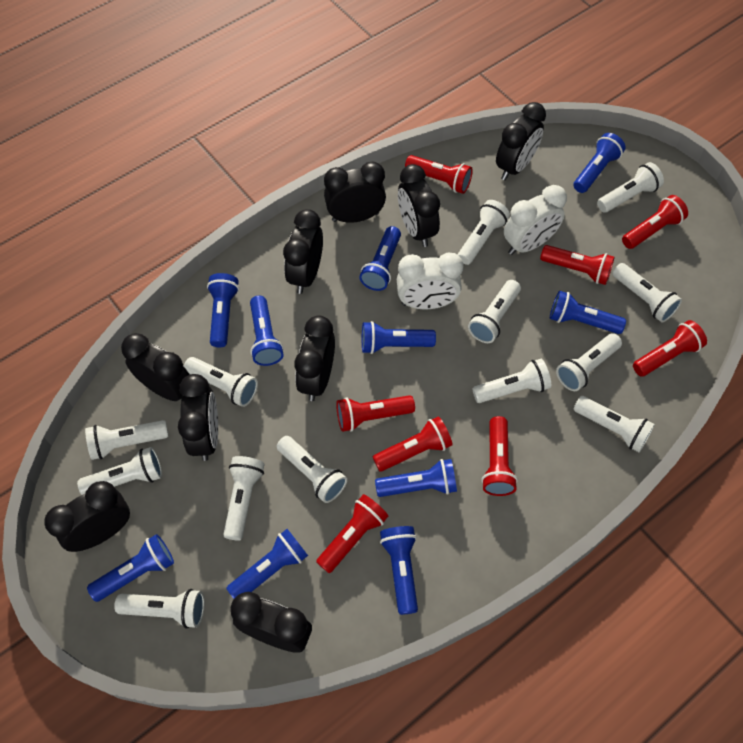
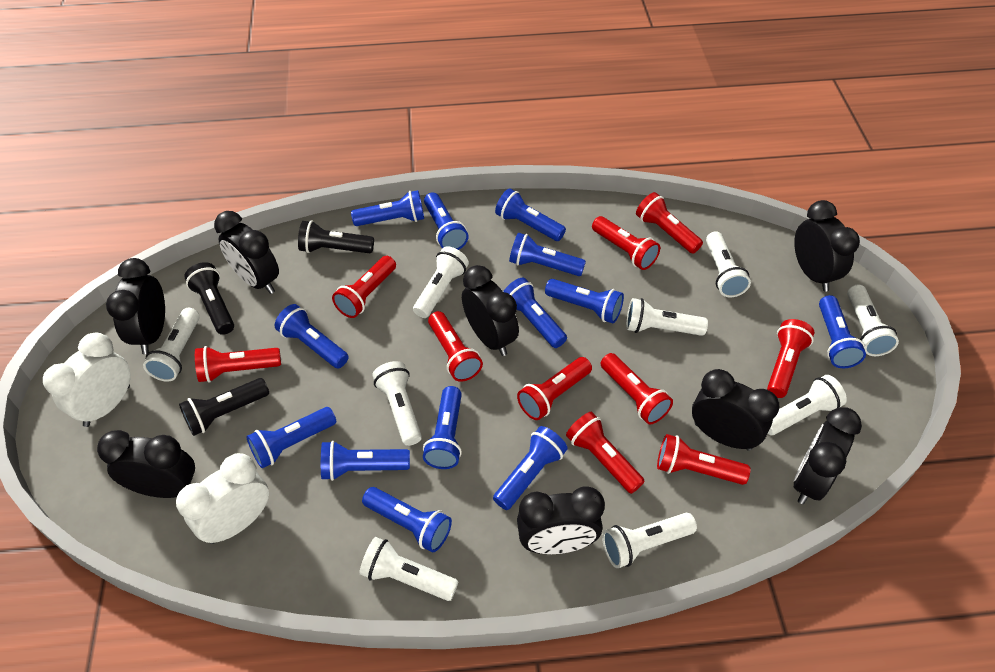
black clock: 9 -> 8
black flashlight: 0 -> 3
blue flashlight: 10 -> 13
red flashlight: 8 -> 10
white flashlight: 13 -> 9

